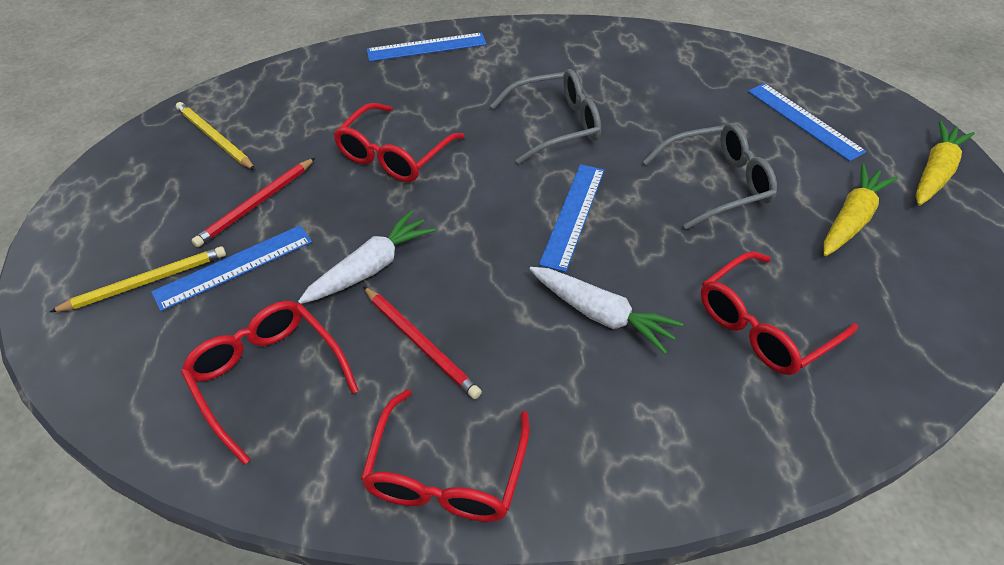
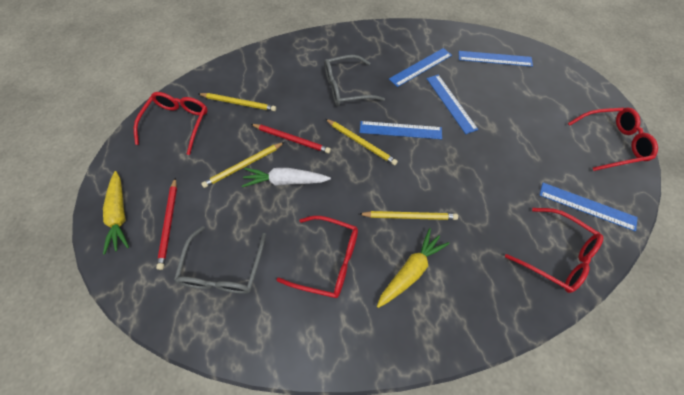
blue ruler: 4 -> 5
white carrot: 2 -> 1
yellow pencil: 2 -> 4

